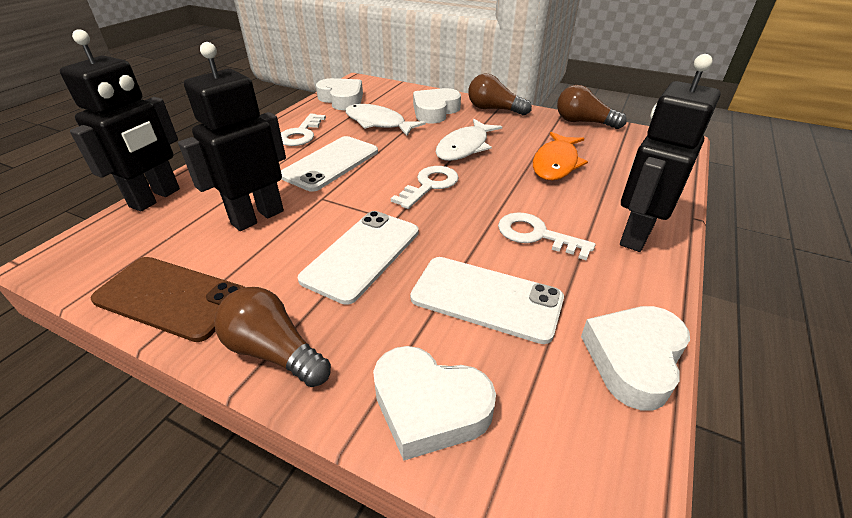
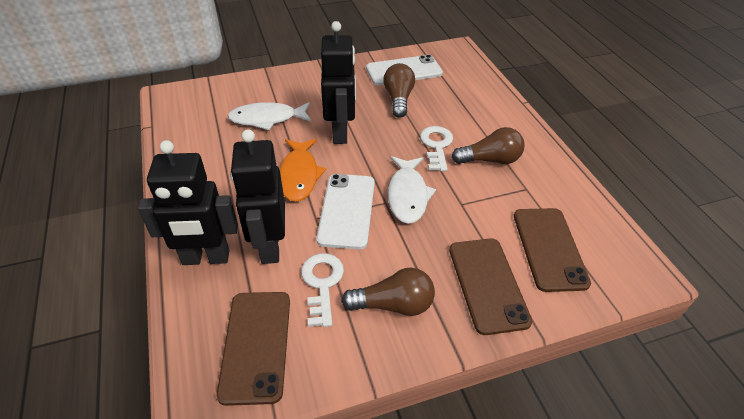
brown phone: 1 -> 3
white heart: 4 -> 0
white key: 3 -> 2
white phone: 3 -> 2

